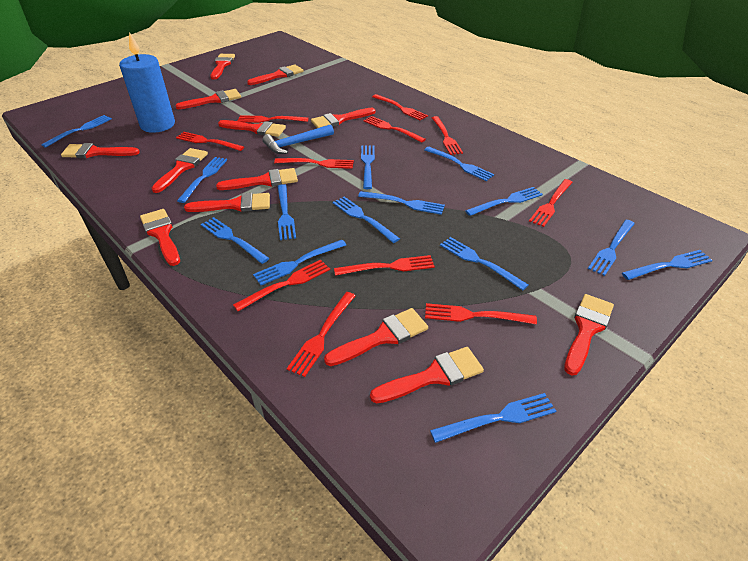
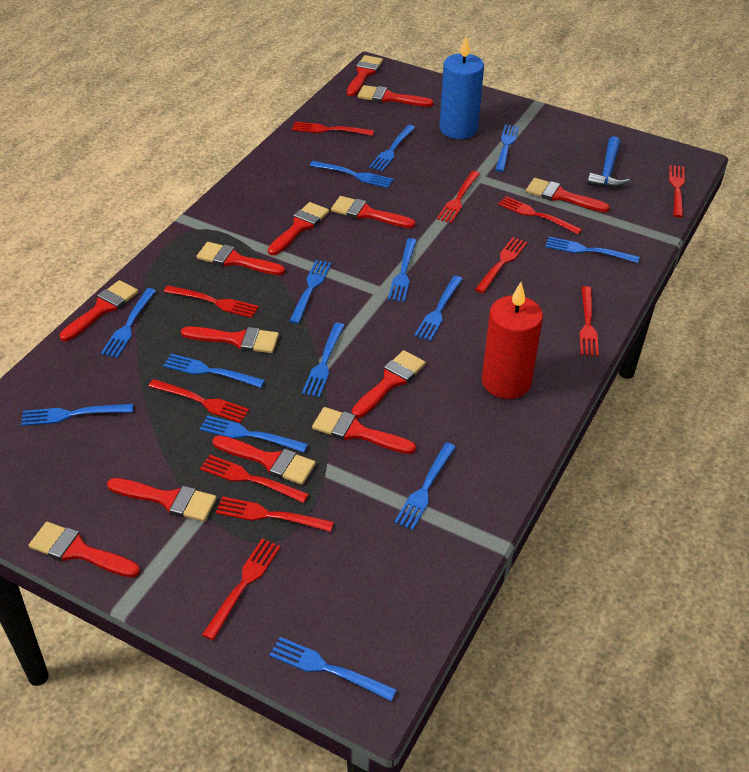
red candle: 0 -> 1

